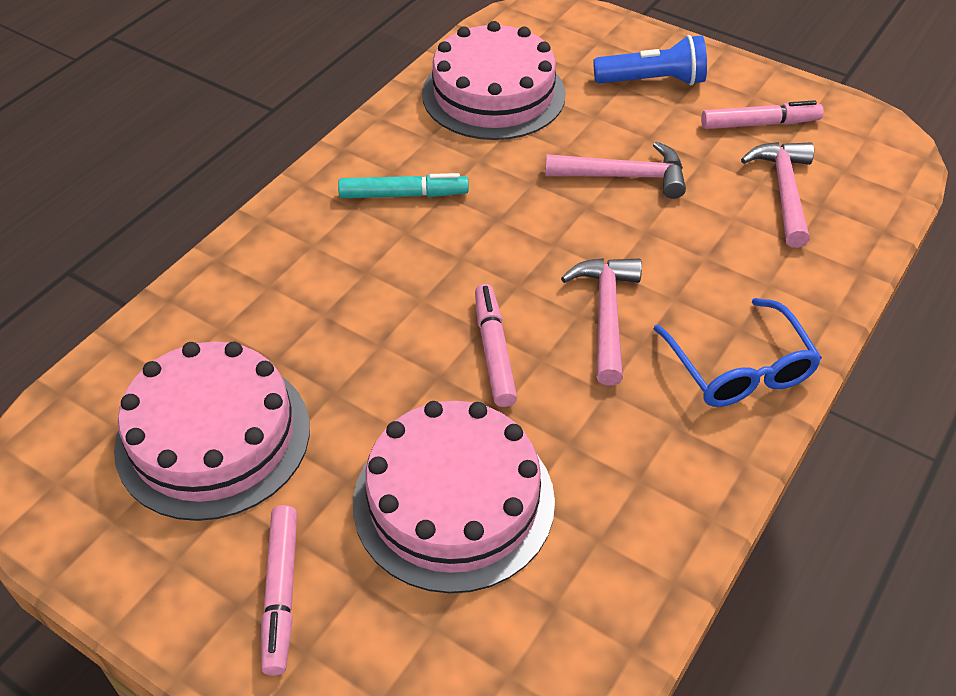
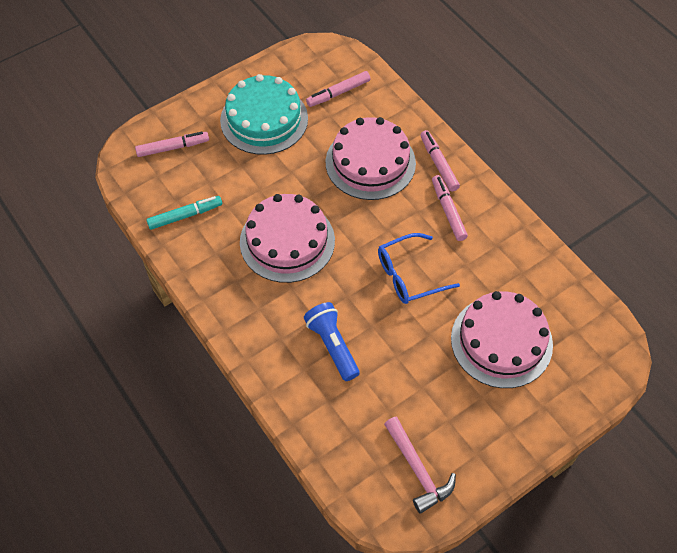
pink hammer: 3 -> 1
pink marker: 3 -> 4
turquoise cake: 0 -> 1

